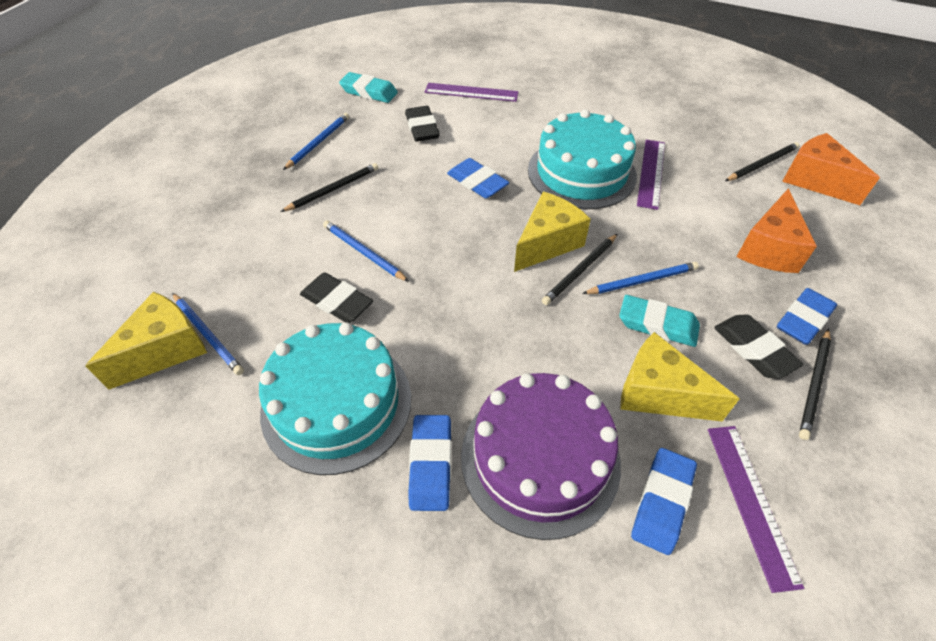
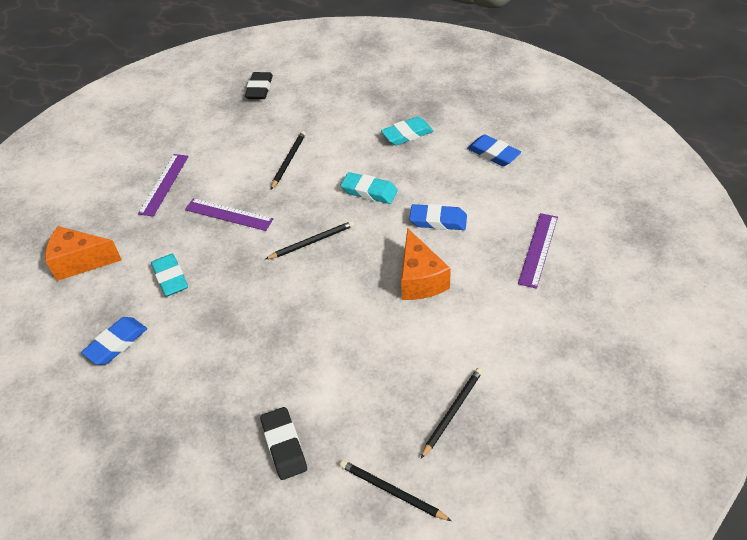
black eraser: 3 -> 2
blue eraser: 4 -> 3
blue pencil: 4 -> 0
purple cake: 1 -> 0
turquoise cake: 2 -> 0
turquoise eraser: 2 -> 3
yellow cheese: 3 -> 0

